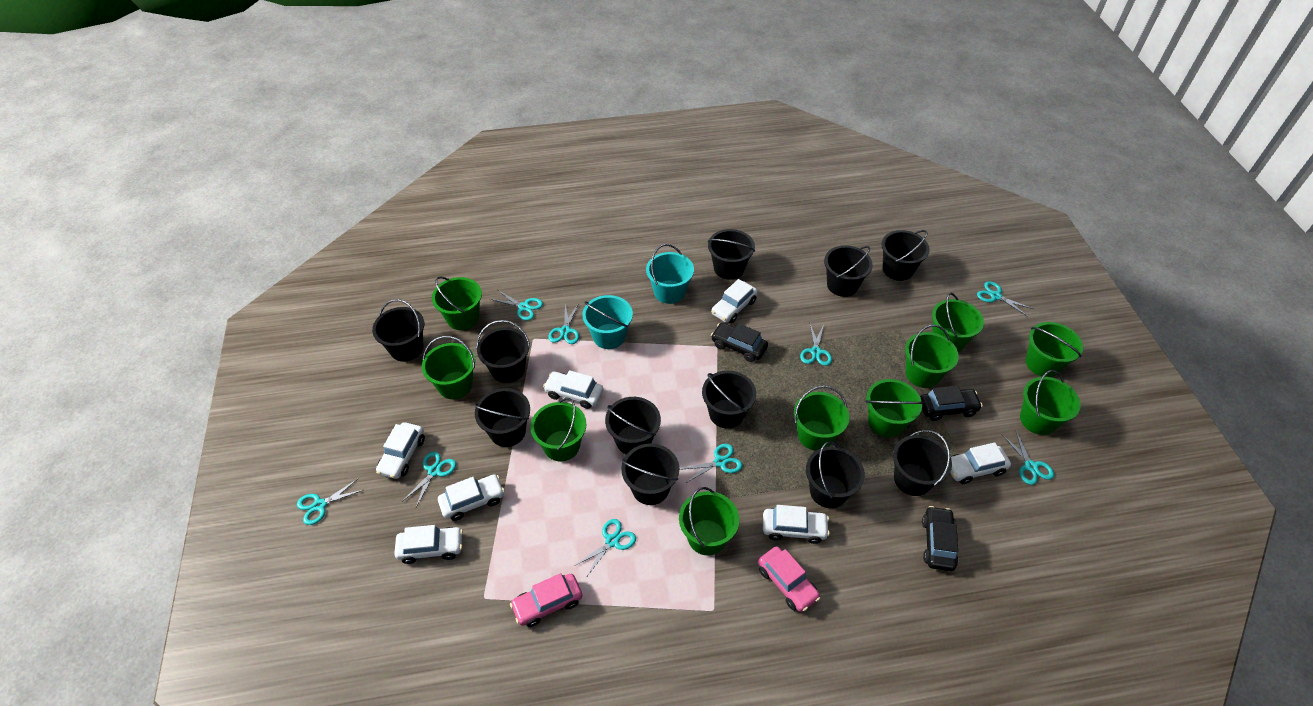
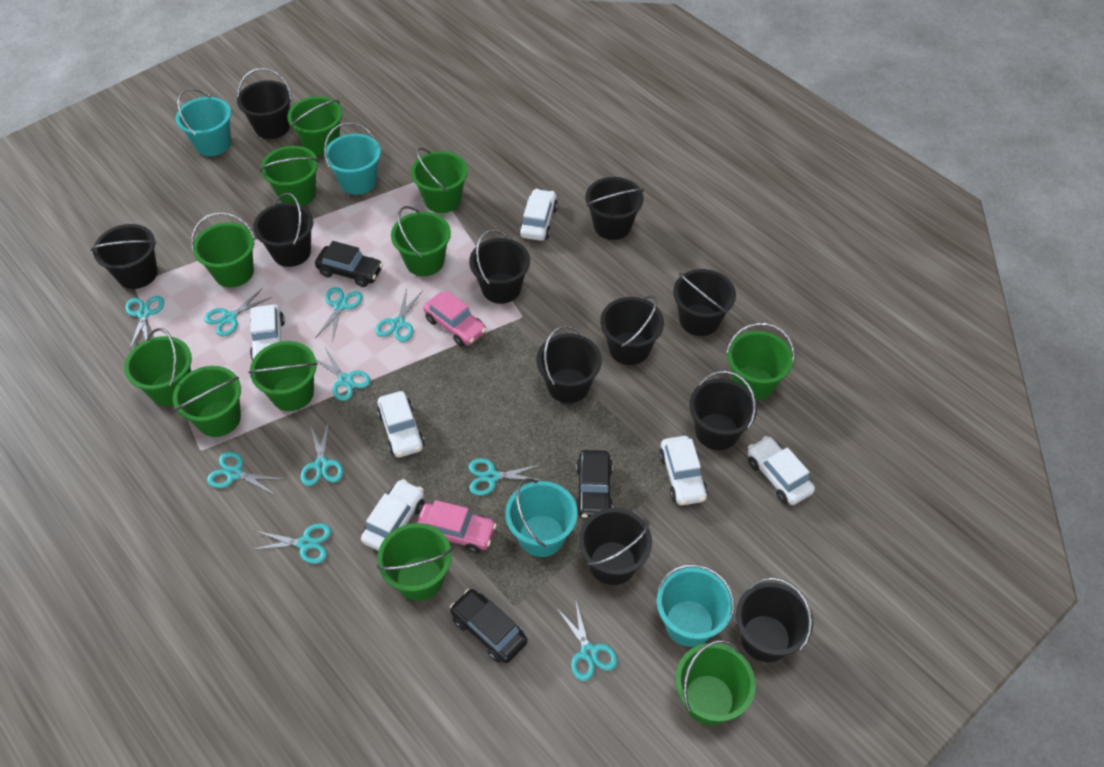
green bucket: 10 -> 11
turquoise bucket: 2 -> 4
turquoise scissors: 9 -> 10
white car: 7 -> 6

